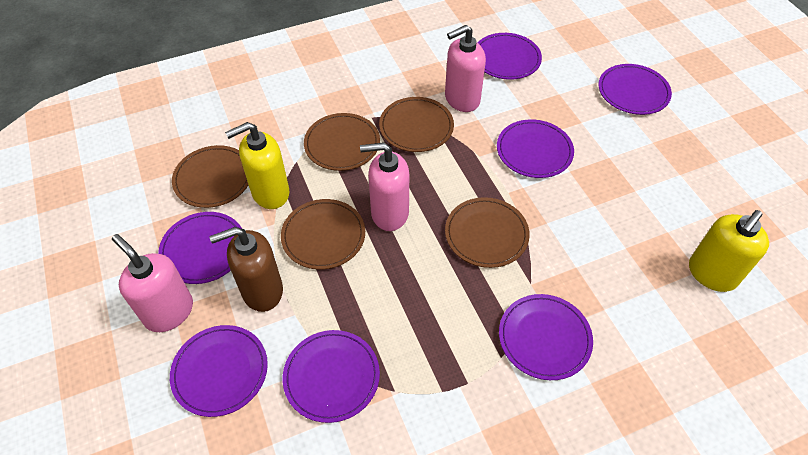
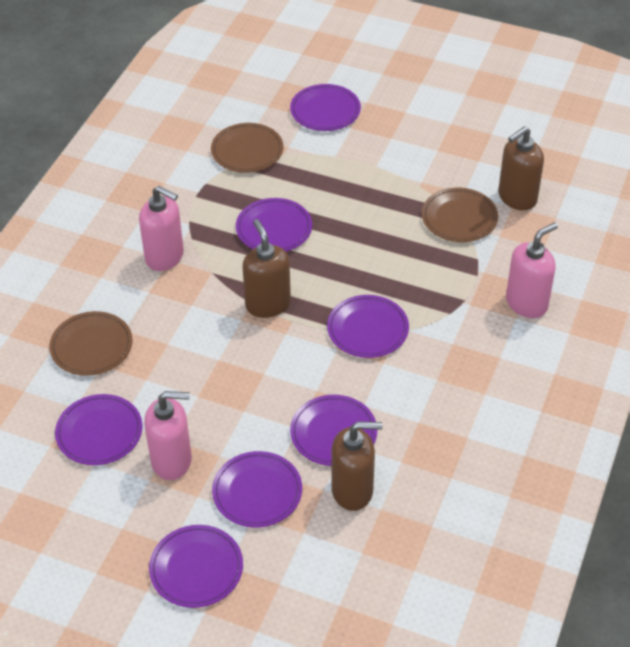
brown plate: 5 -> 3
brown soap dispenser: 1 -> 3
yellow soap dispenser: 2 -> 0

